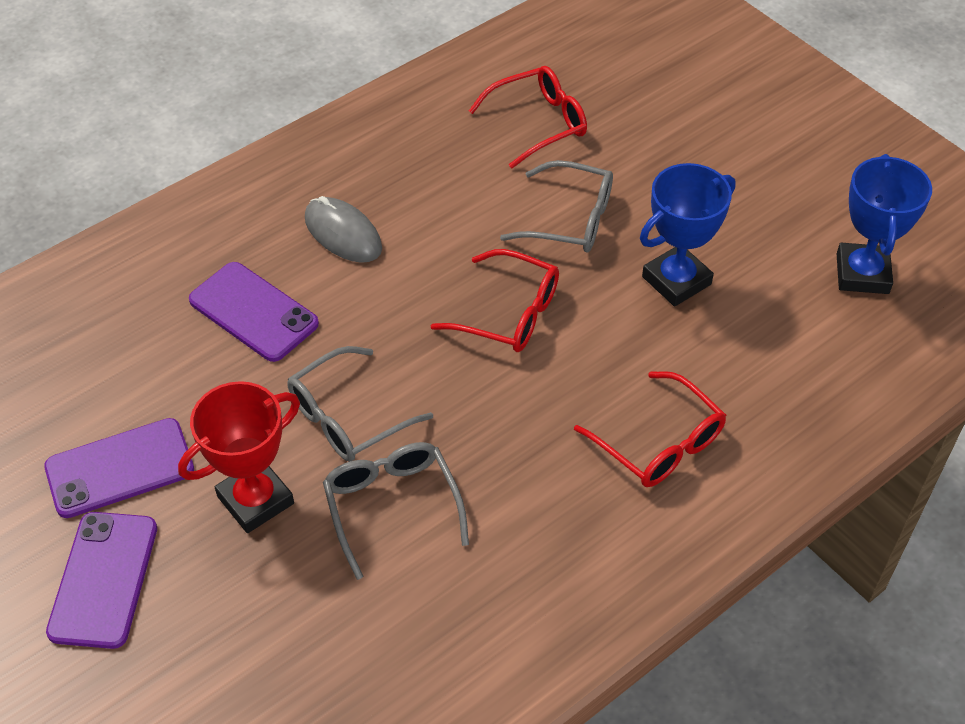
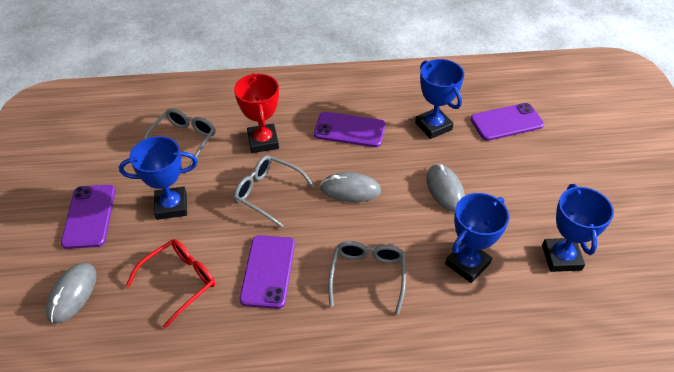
blue trophy: 2 -> 4
grey mouse: 1 -> 3
purple phone: 3 -> 4
red glasses: 3 -> 1

